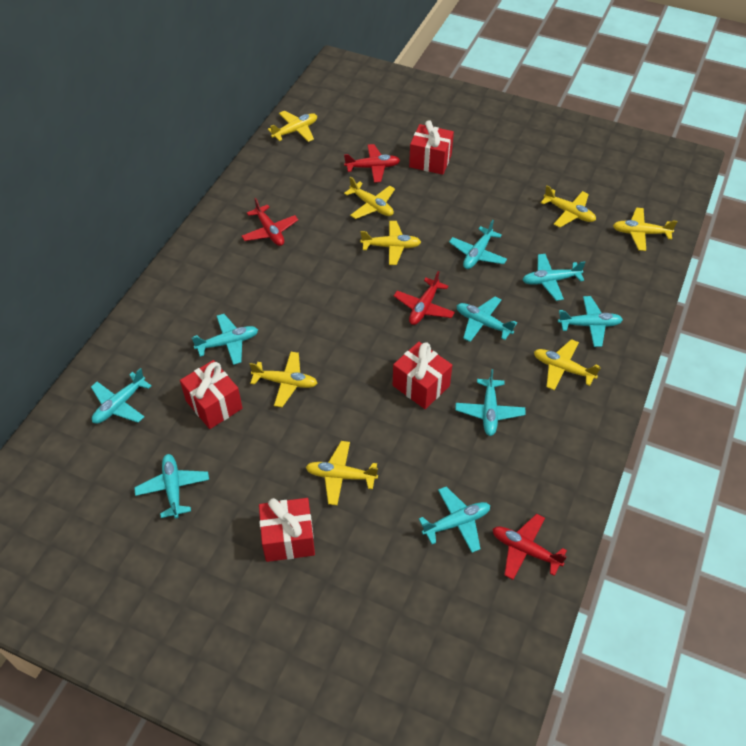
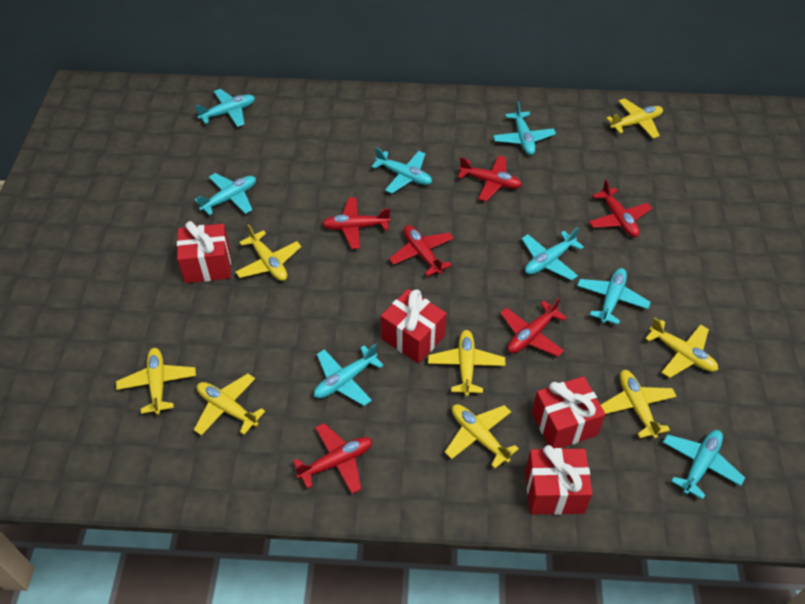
red plane: 4 -> 6
turquoise plane: 9 -> 8

